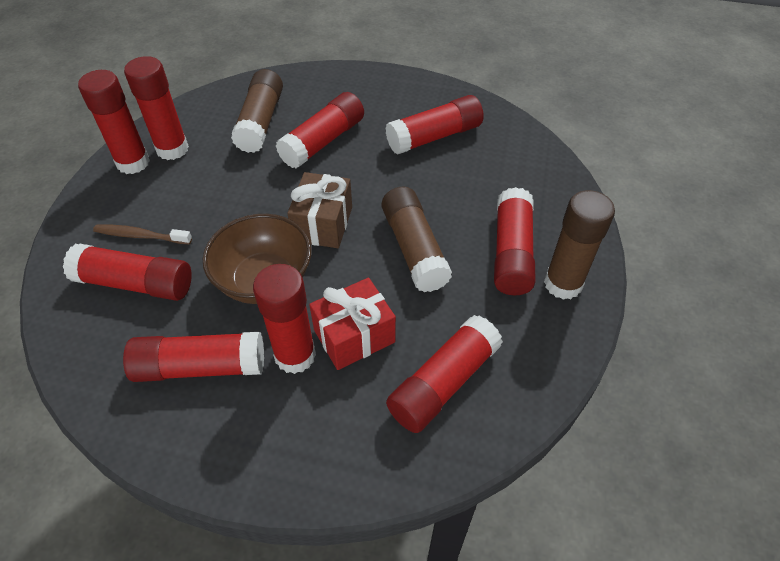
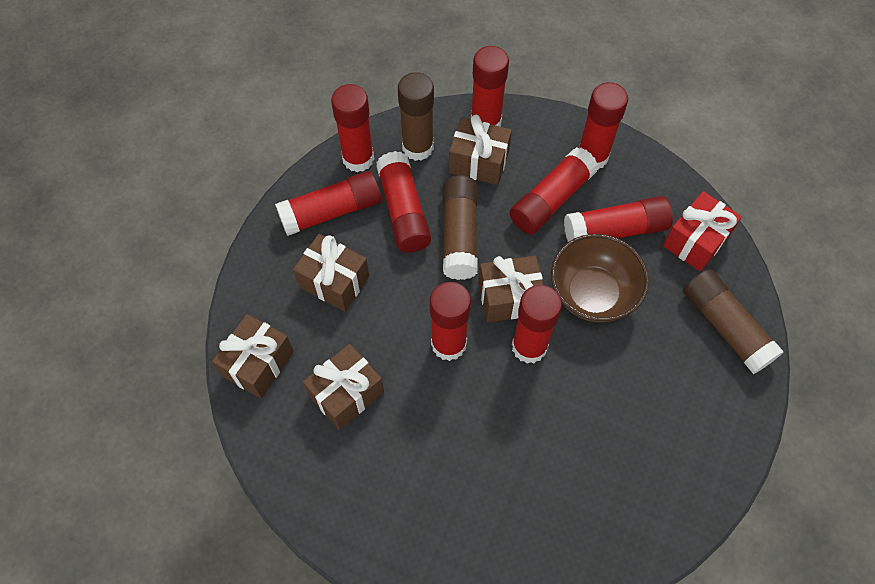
brown gift: 1 -> 5
brown toothbrush: 1 -> 0

